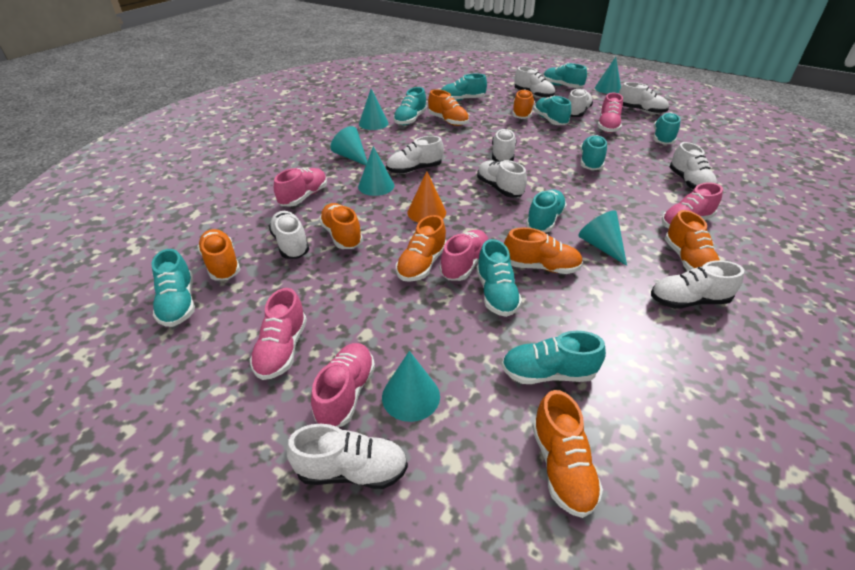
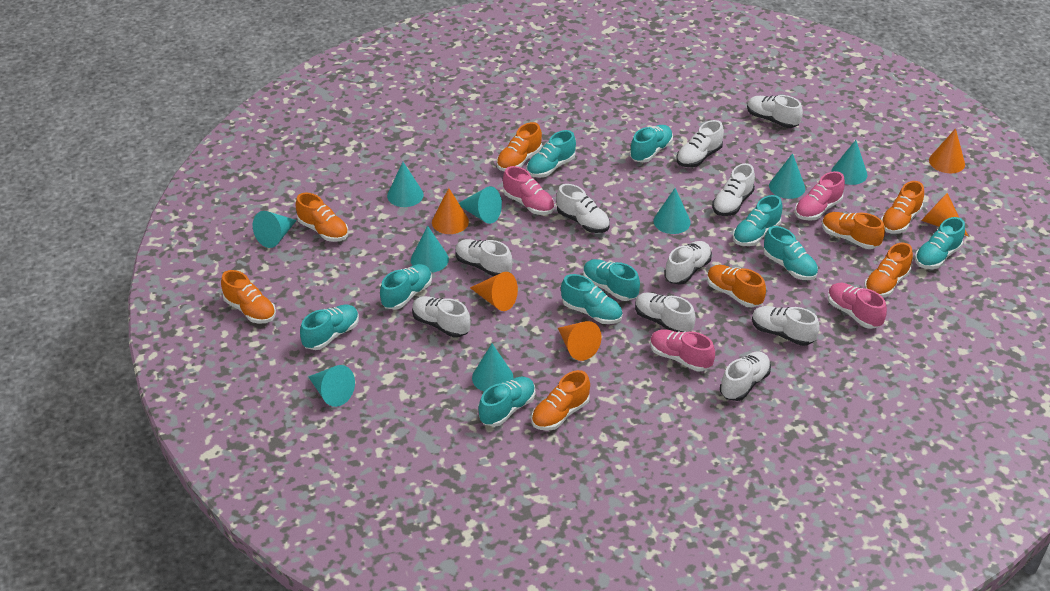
orange cone: 1 -> 5
pink shoe: 6 -> 4
turquoise cone: 6 -> 9

